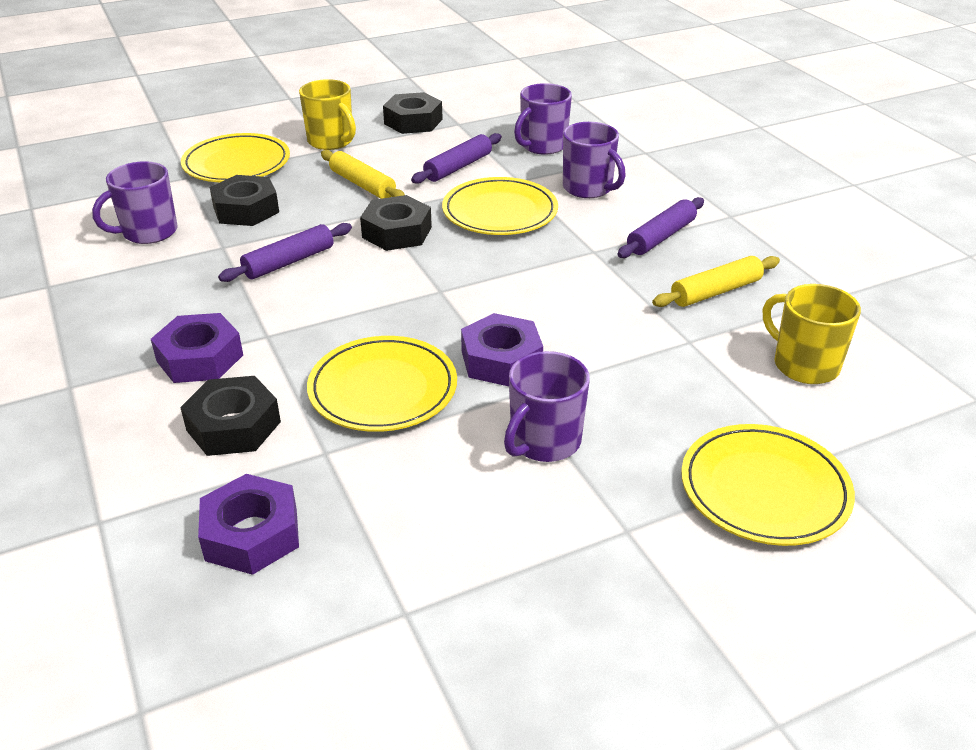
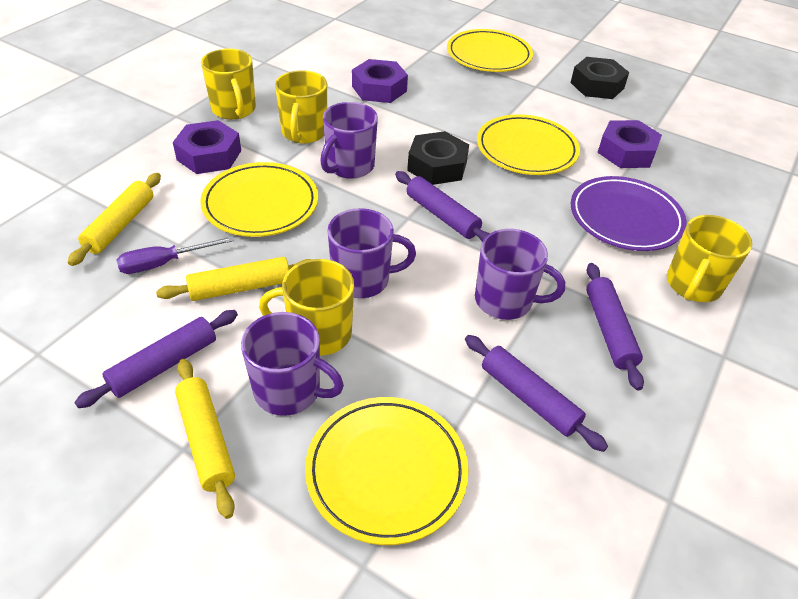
black nut: 4 -> 2
purple plate: 0 -> 1
purple rolling pin: 3 -> 4
purple screwdriver: 0 -> 1
yellow mug: 2 -> 4
yellow rolling pin: 2 -> 3

